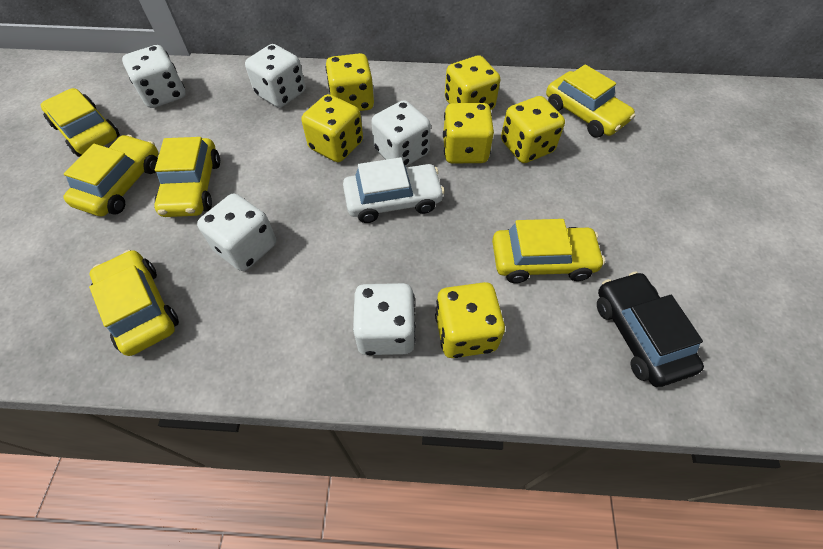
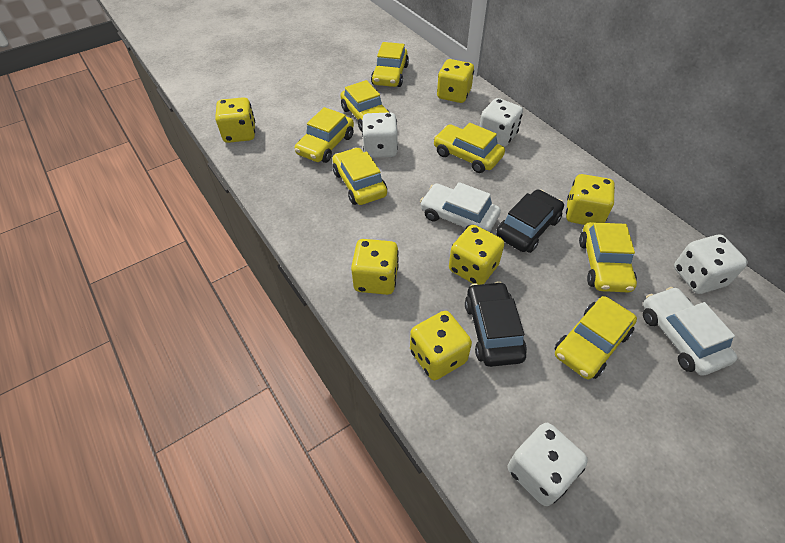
black car: 1 -> 2
white car: 1 -> 2
white dice: 5 -> 4
yellow car: 6 -> 7

